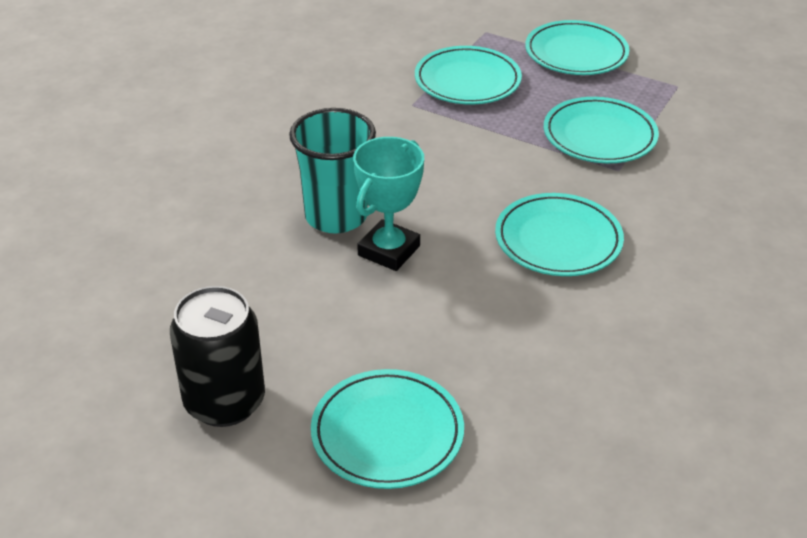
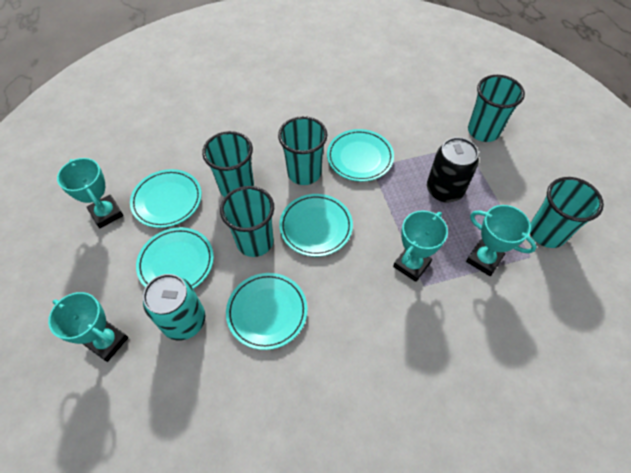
turquoise can: 0 -> 1
turquoise cup: 1 -> 5
turquoise trophy: 1 -> 4

